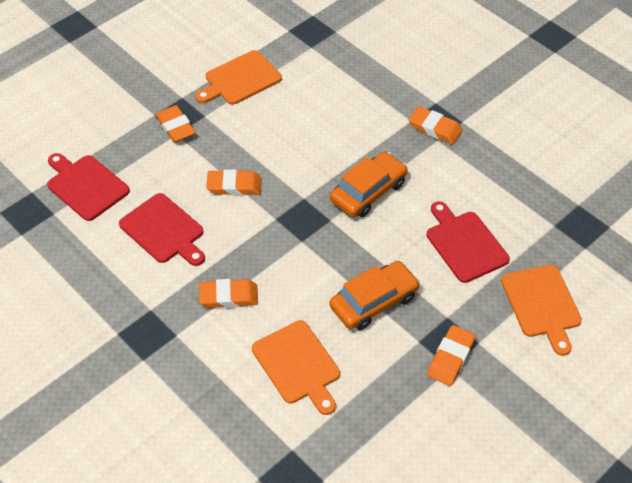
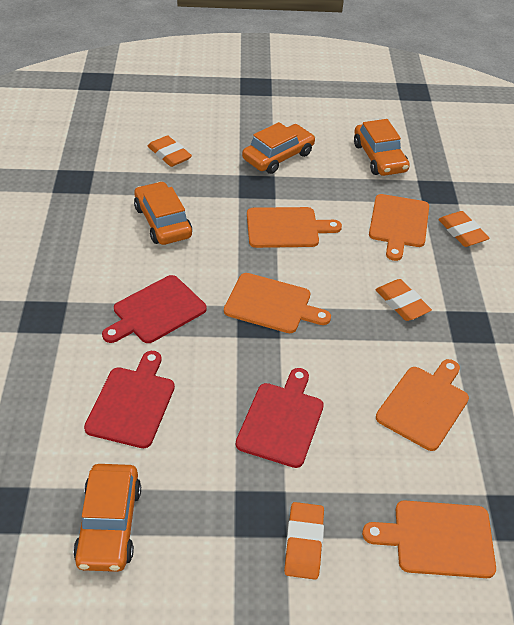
orange car: 2 -> 4
orange cutting board: 3 -> 5
orange eraser: 5 -> 4

